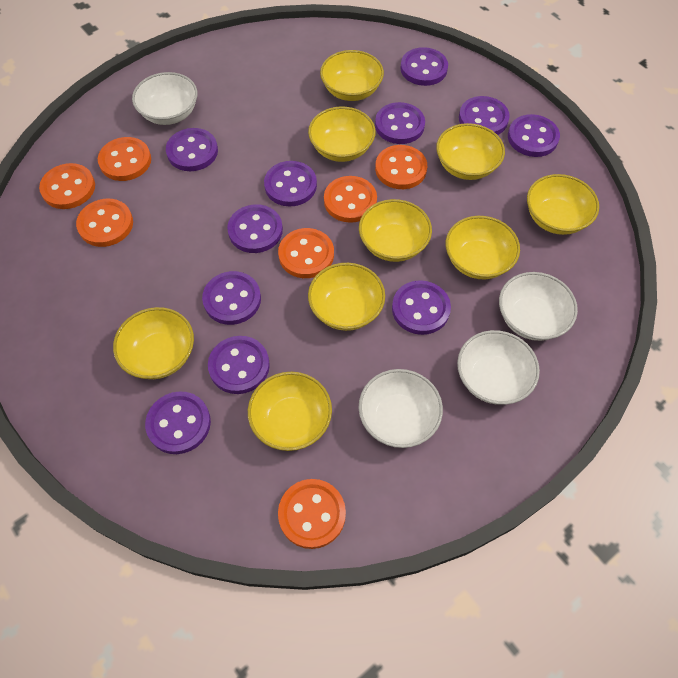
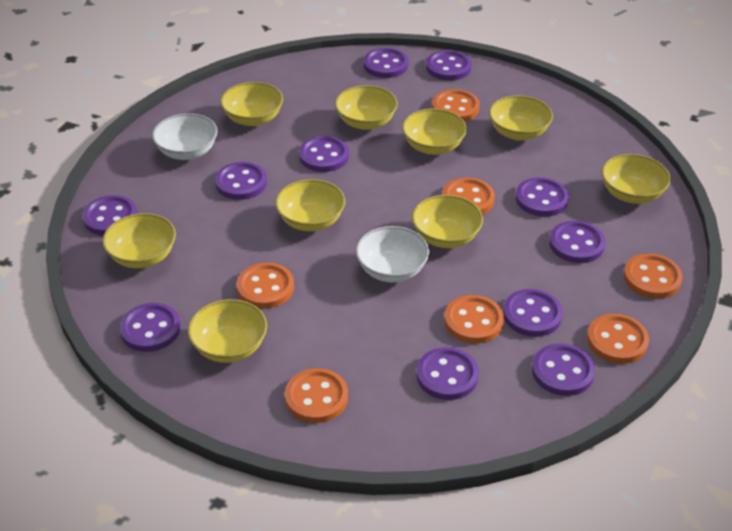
white bowl: 4 -> 2

